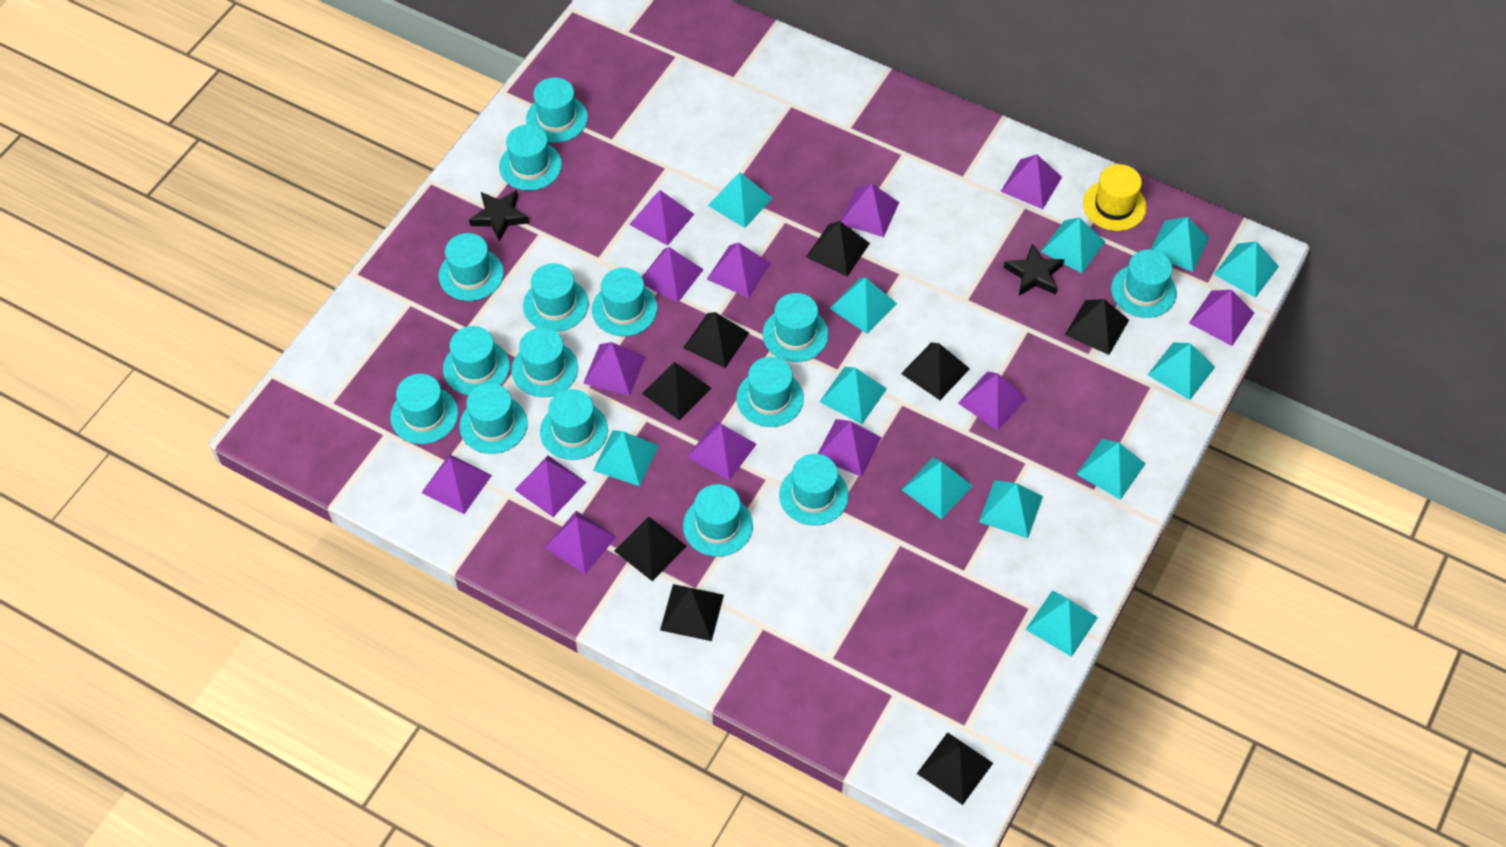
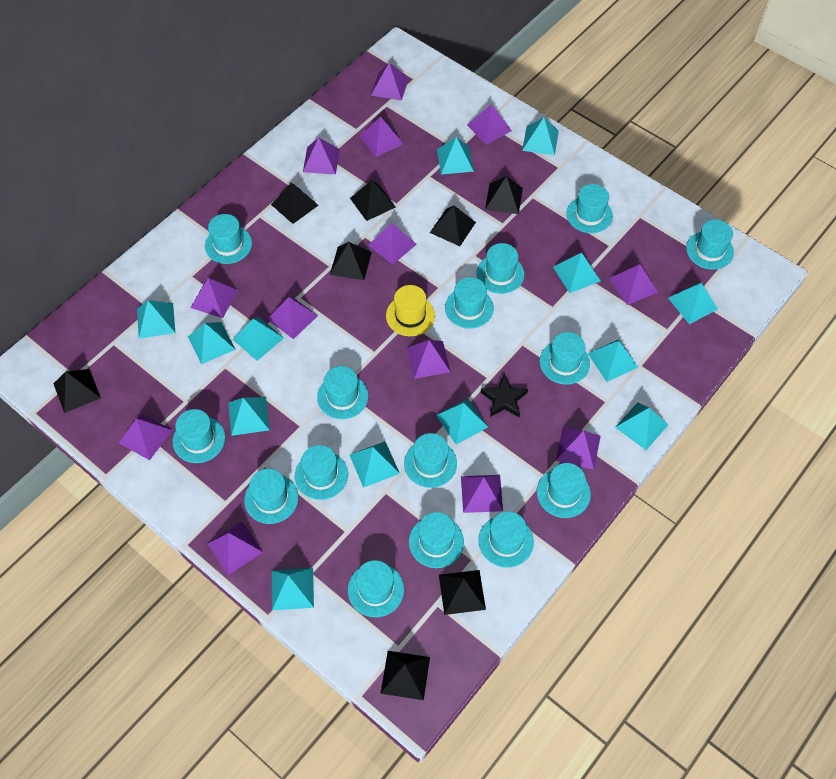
black star: 2 -> 1
turquoise pyramid: 12 -> 13

